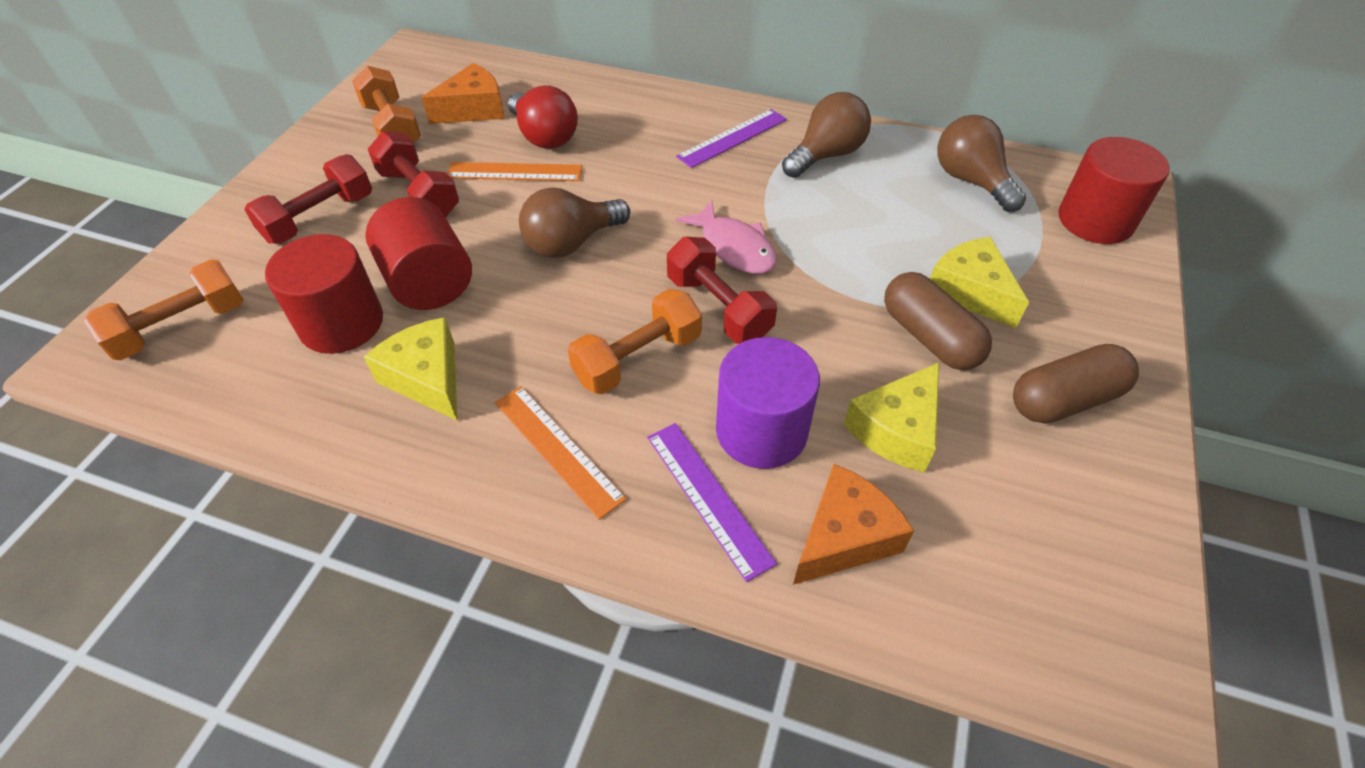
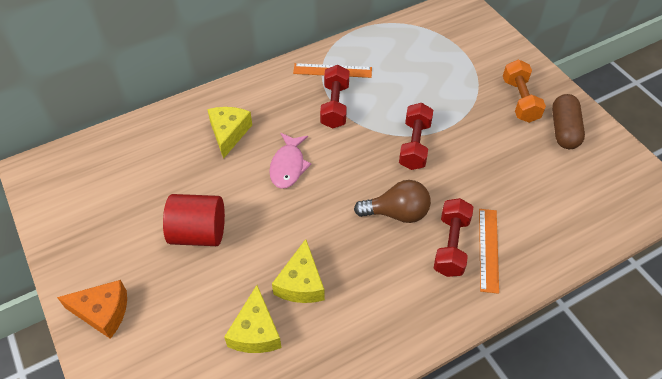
brown capsule: 2 -> 1
brown light bulb: 3 -> 1
orange cheese: 2 -> 1
orange dumbbell: 3 -> 1
purple cylinder: 1 -> 0
purple ruler: 2 -> 0
red cylinder: 3 -> 1
red light bulb: 1 -> 0

